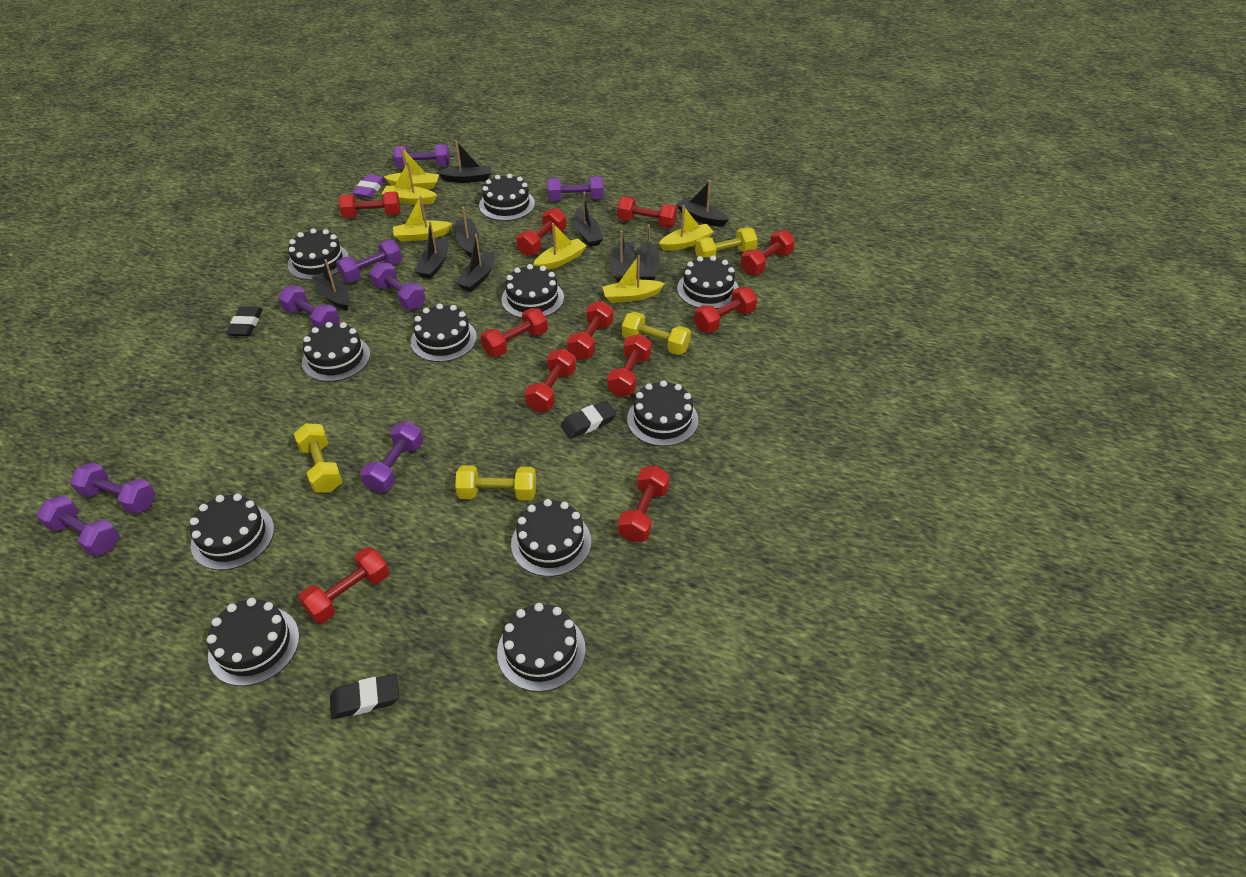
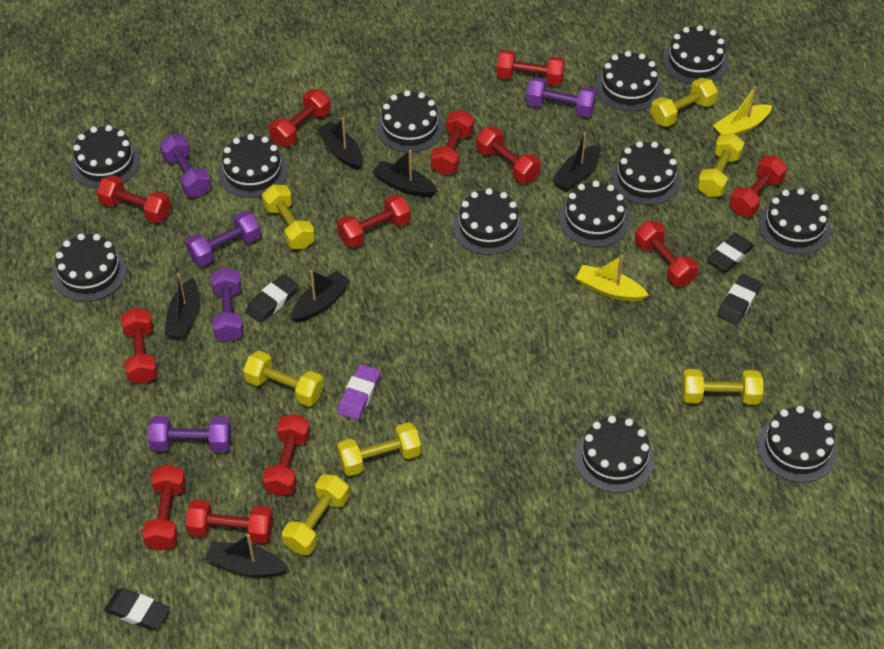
black boat: 9 -> 6
black cake: 11 -> 12
black eraser: 3 -> 4
purple dumbbell: 8 -> 5
red dumbbell: 11 -> 12
yellow boat: 6 -> 2
yellow dumbbell: 4 -> 7

